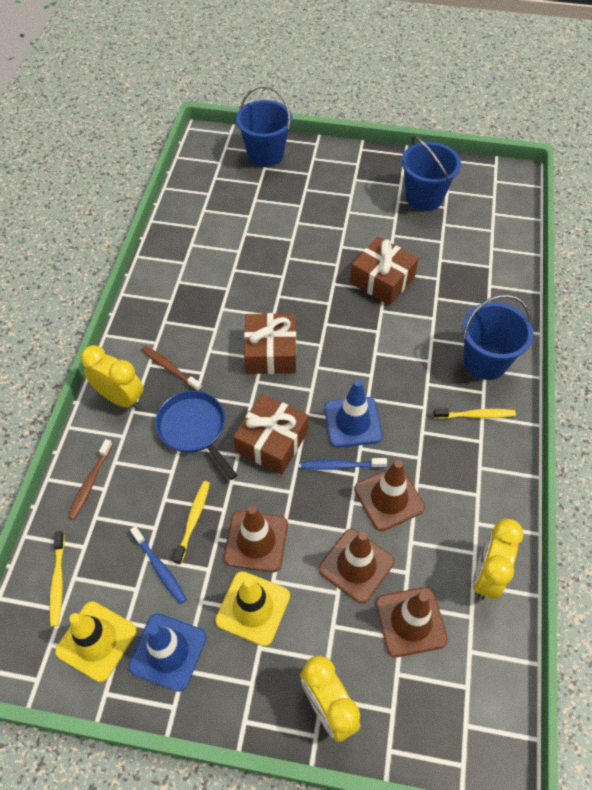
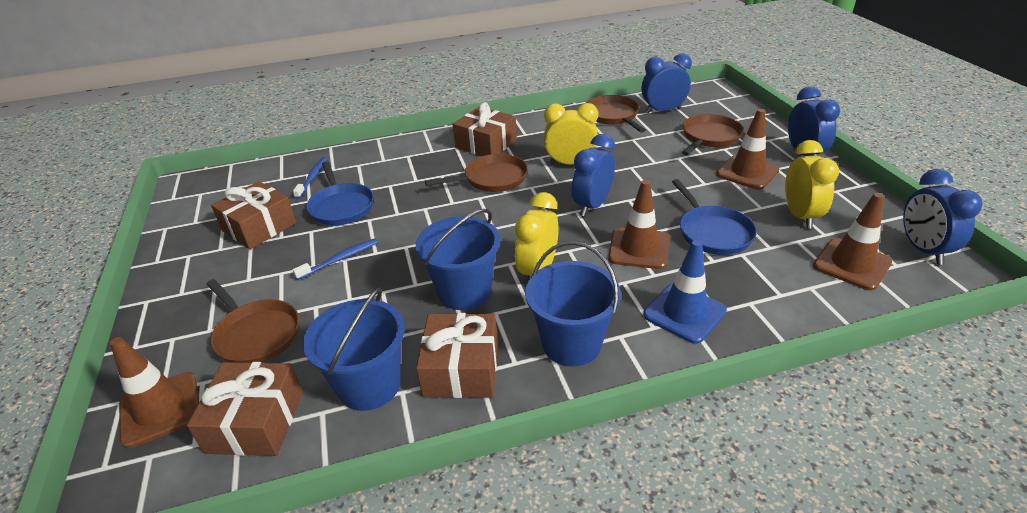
blue clock: 0 -> 4
blue pan: 1 -> 2
blue traffic cone: 2 -> 1
brown gift: 3 -> 4
brown pan: 0 -> 4
brown toothbrush: 2 -> 0
yellow toothbrush: 3 -> 0
yellow traffic cone: 2 -> 0

